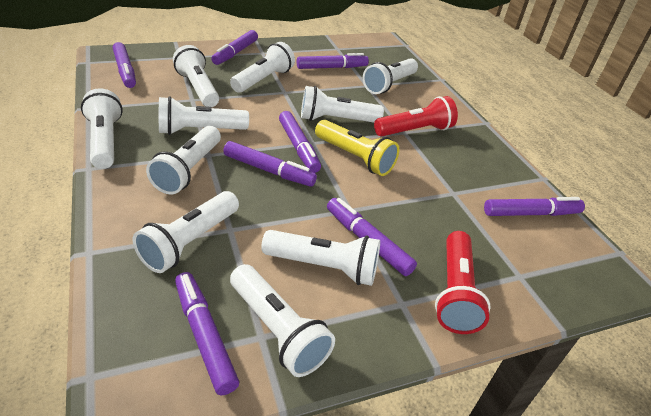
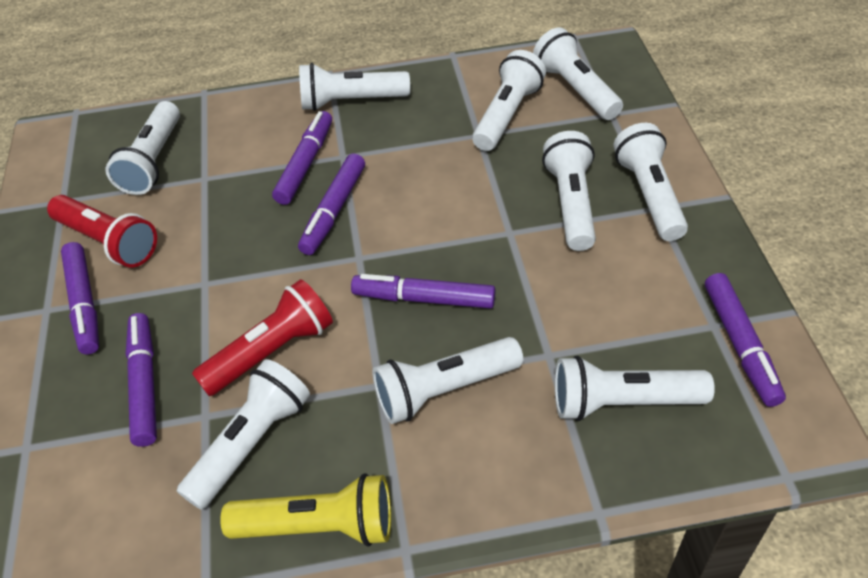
purple marker: 8 -> 6
white flashlight: 10 -> 9

